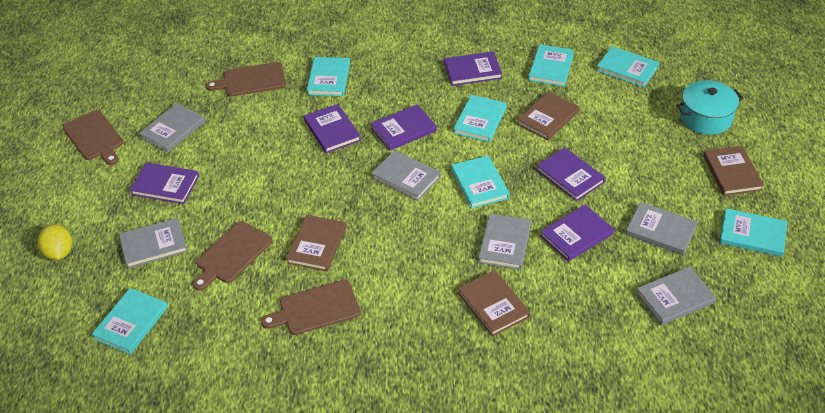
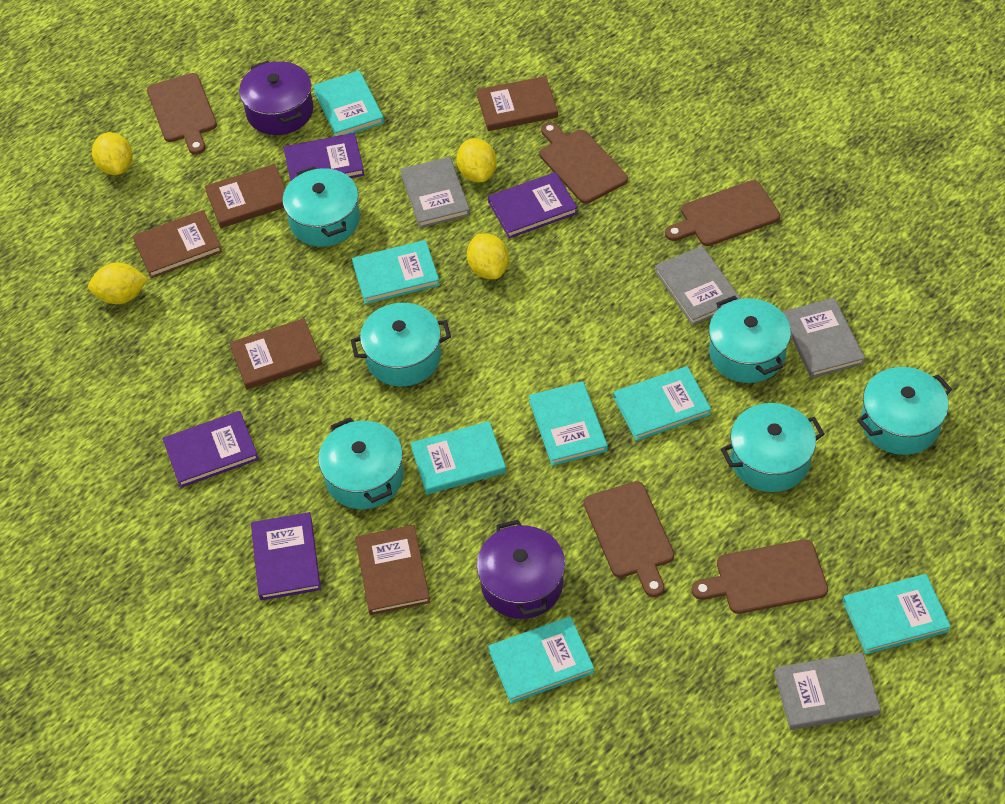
brown book: 4 -> 5
brown cutting board: 4 -> 5
grey book: 6 -> 4
purple book: 6 -> 4
purple pot: 0 -> 2
turquoise pot: 1 -> 6
yellow lemon: 1 -> 4

